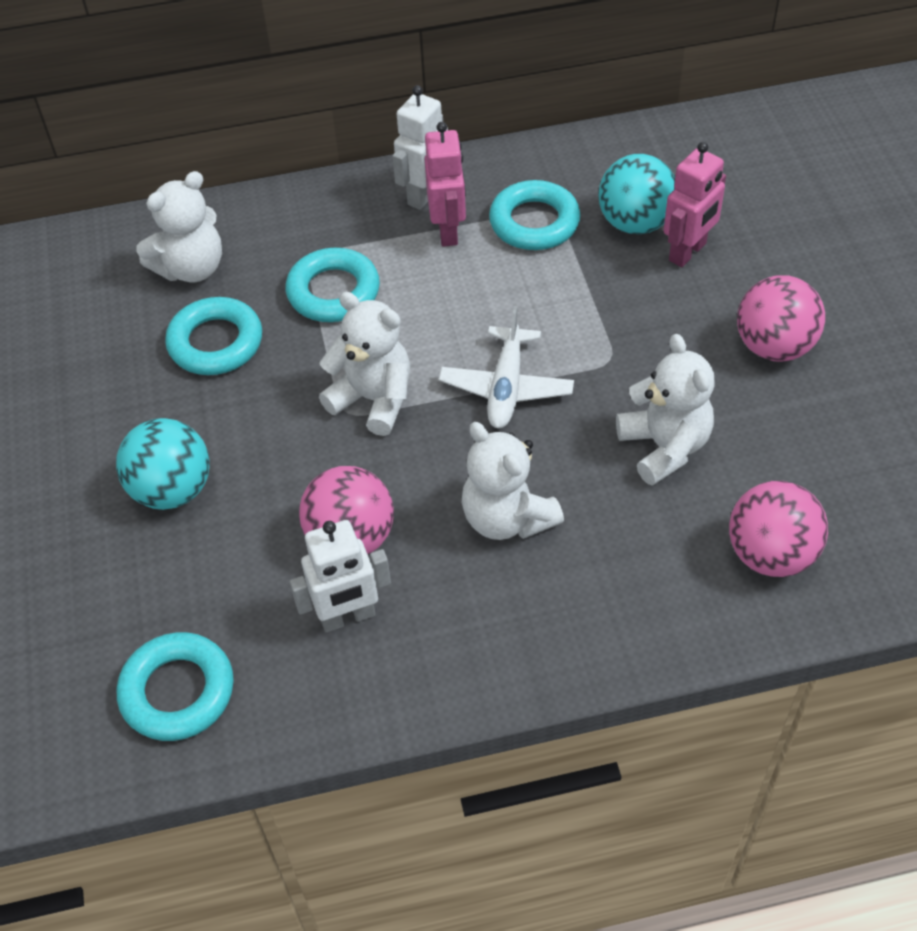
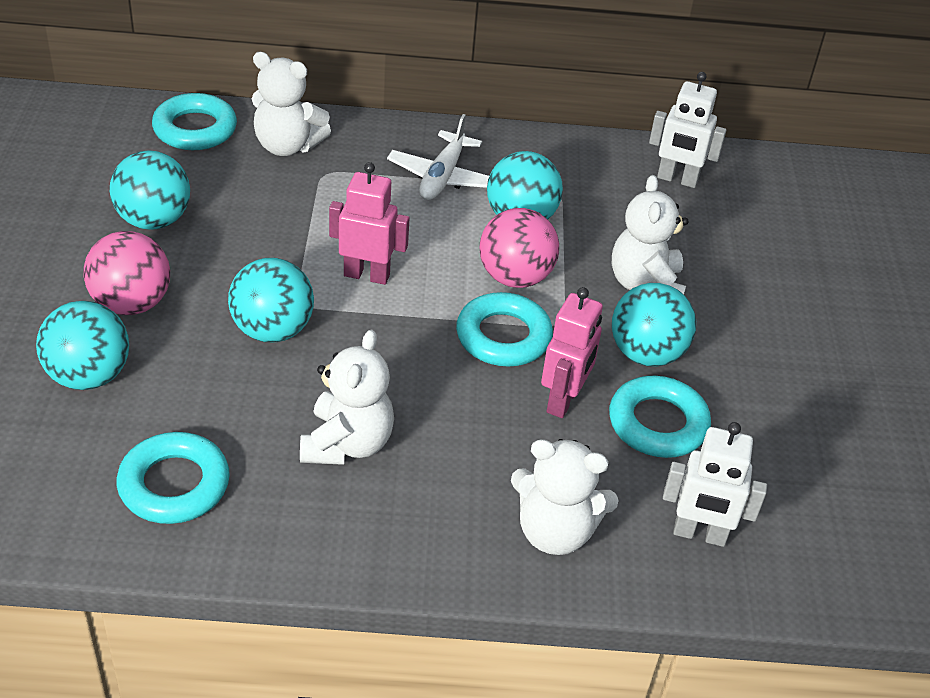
pink ball: 3 -> 2
turquoise ball: 2 -> 5

